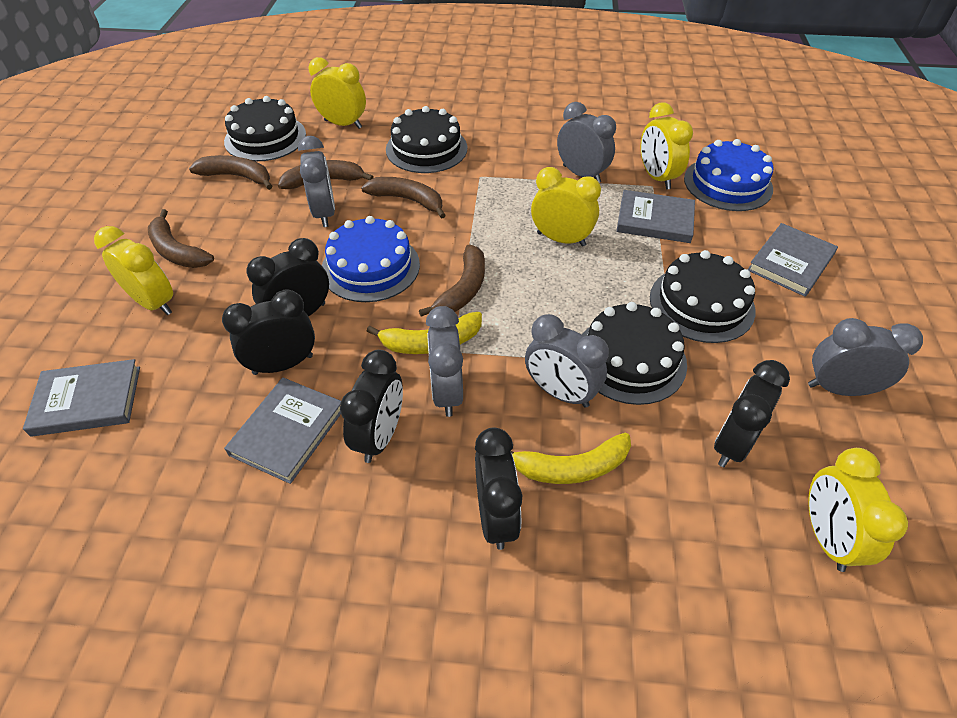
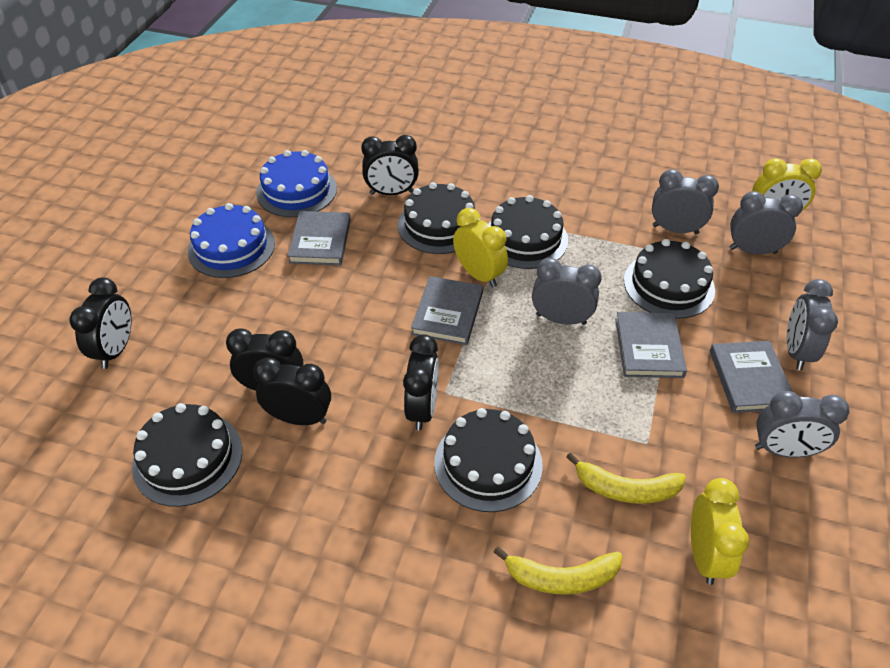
black cake: 4 -> 5
brown banana: 5 -> 0
yellow clock: 5 -> 3

